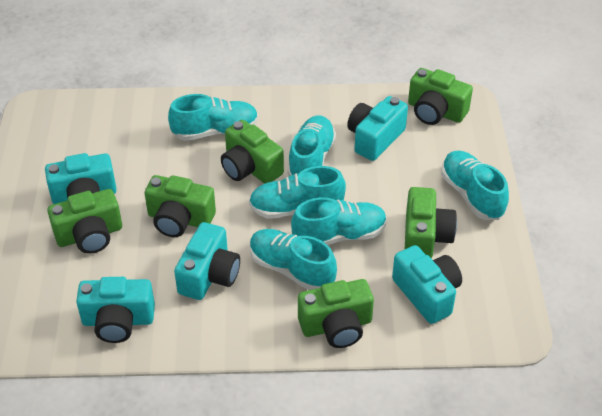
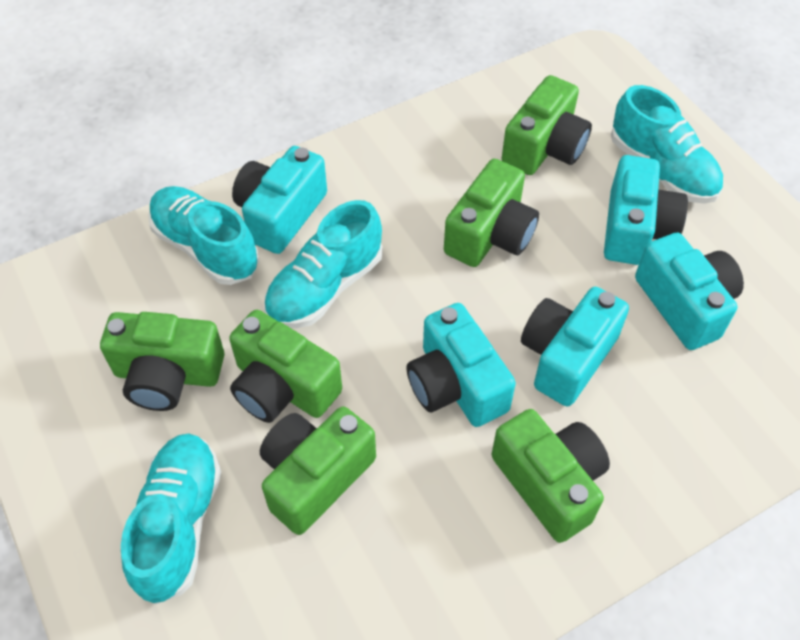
turquoise shoe: 6 -> 4

